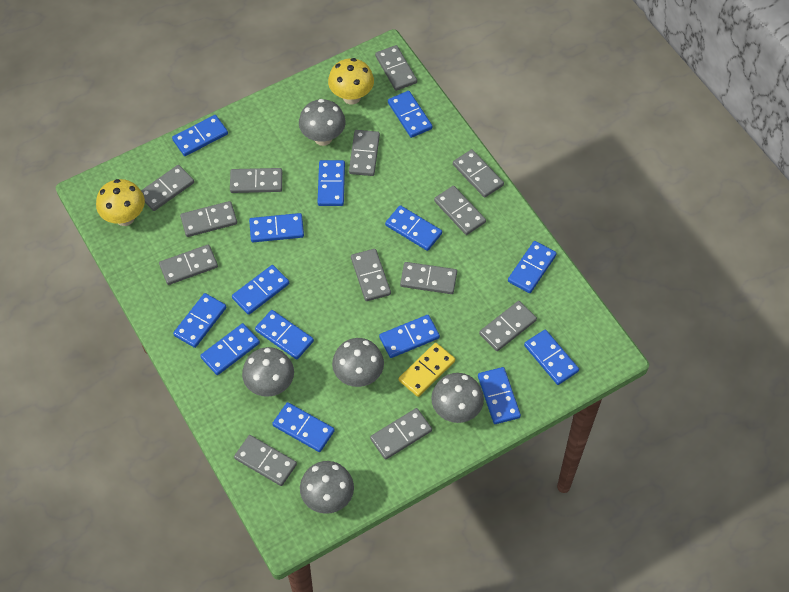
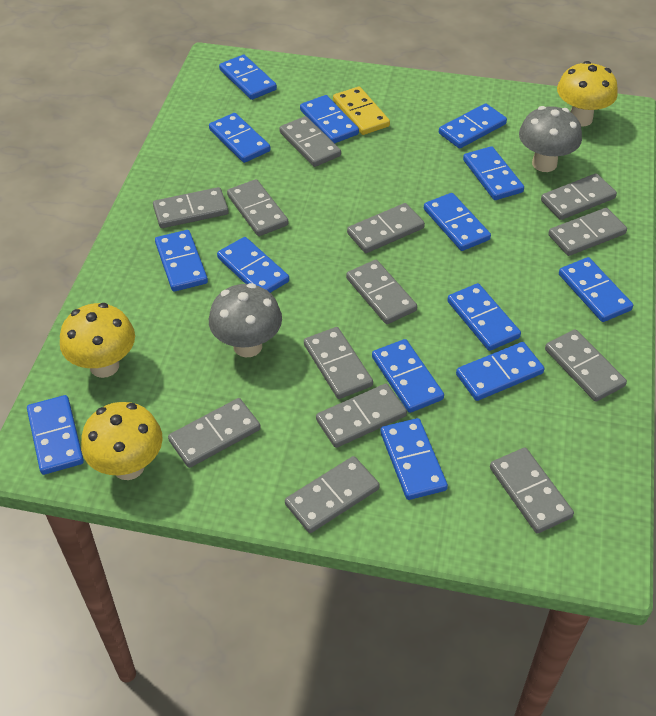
grey mushroom: 5 -> 2
yellow mushroom: 2 -> 3

